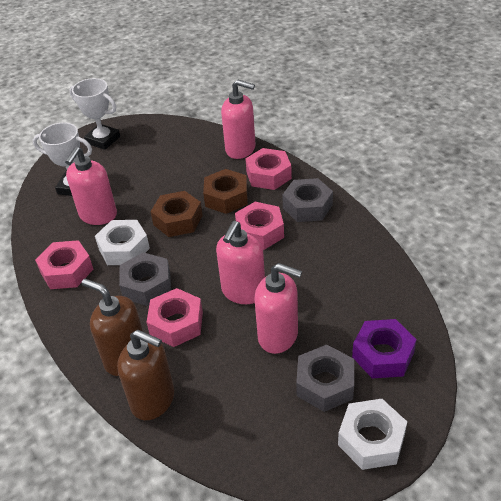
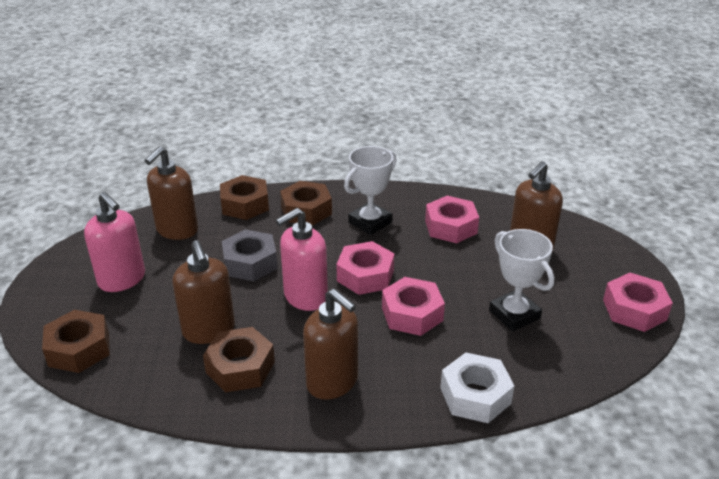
brown nut: 2 -> 4
brown soap dispenser: 2 -> 4
grey nut: 3 -> 1
pink soap dispenser: 4 -> 2
purple nut: 1 -> 0
white nut: 2 -> 1

